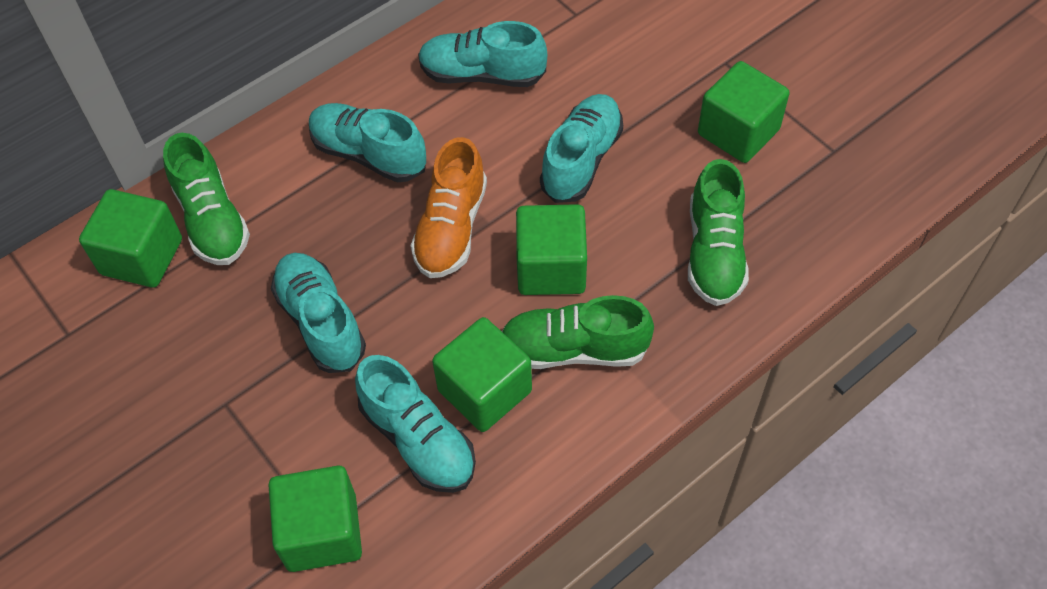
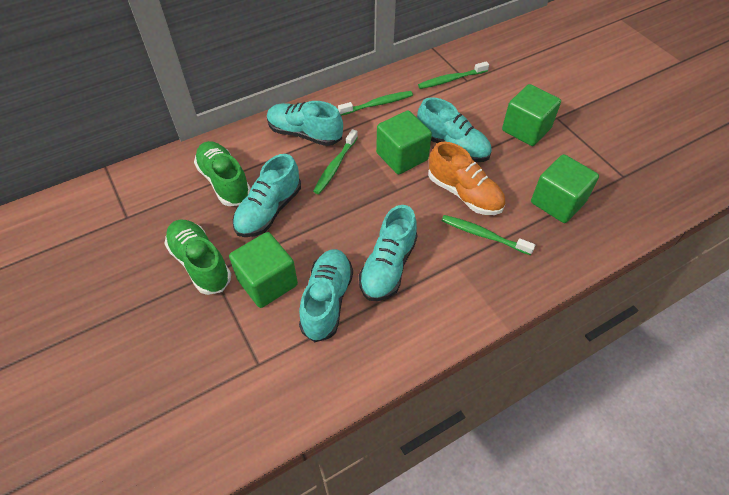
green cube: 5 -> 4
green shoe: 3 -> 2
green toothbrush: 0 -> 4

